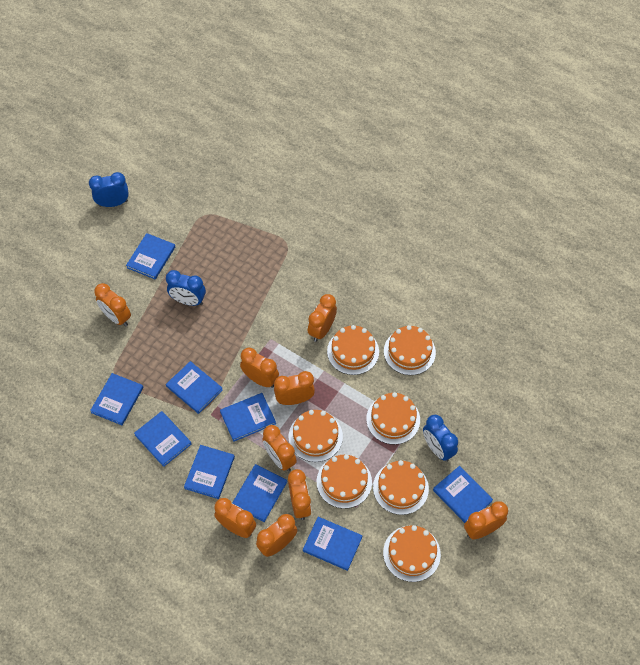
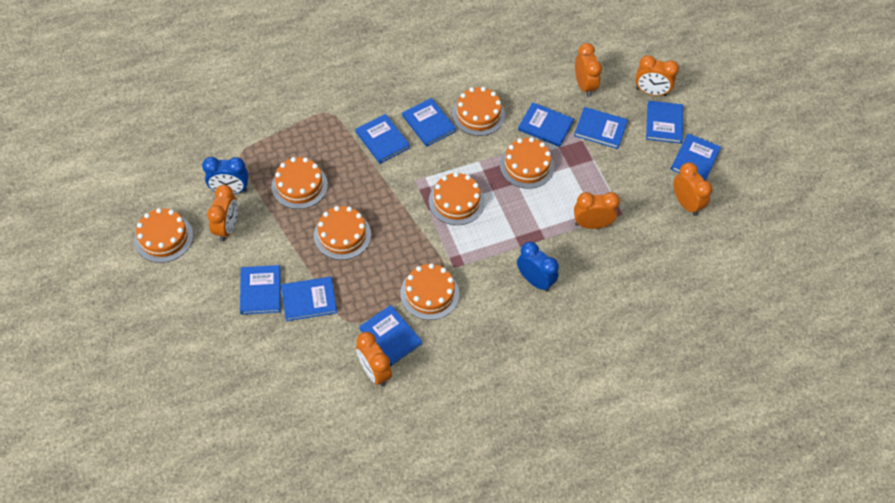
blue clock: 3 -> 2
orange clock: 9 -> 6

